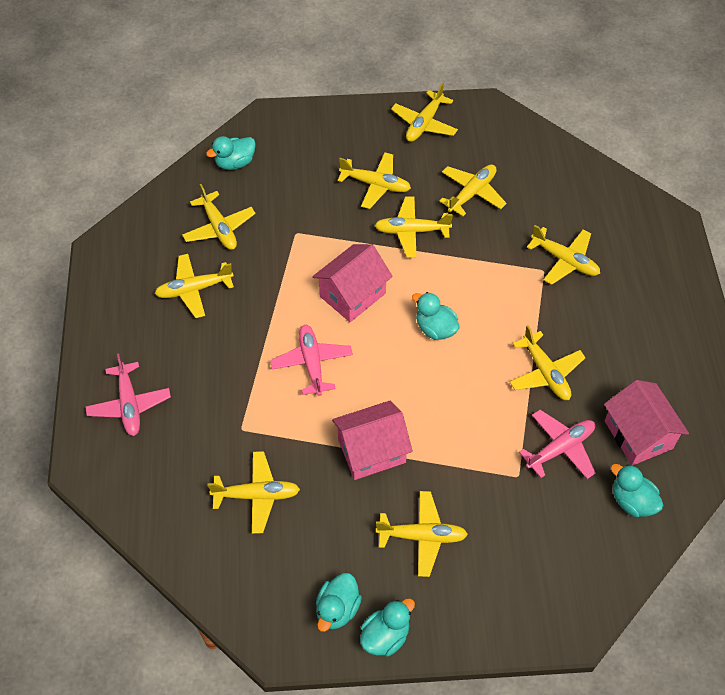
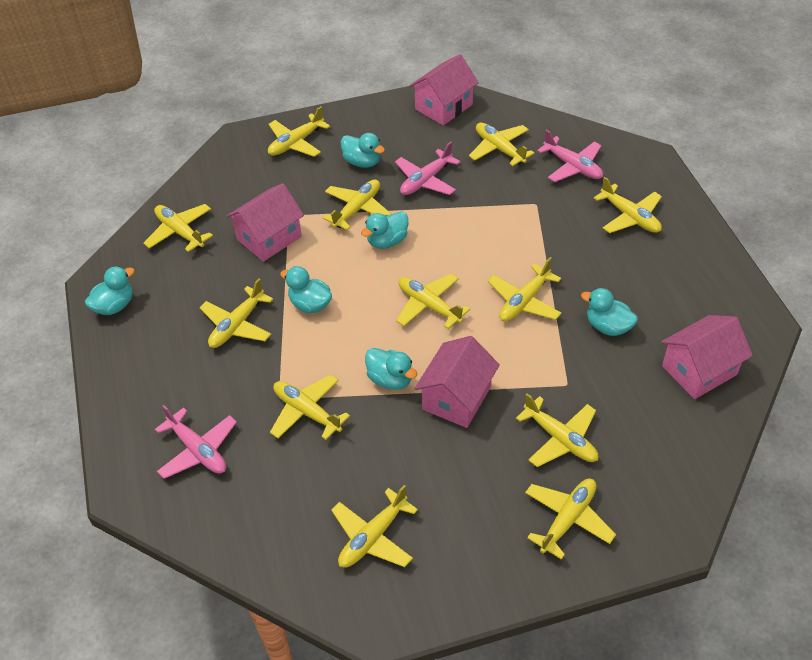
pink house: 3 -> 4
turquoise duck: 5 -> 6
yellow plane: 10 -> 12

